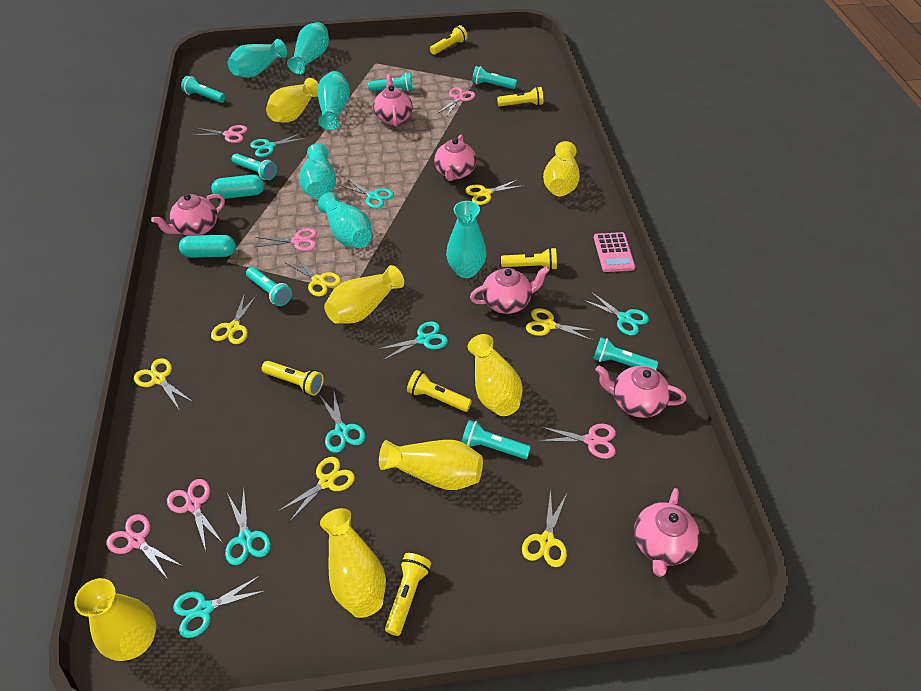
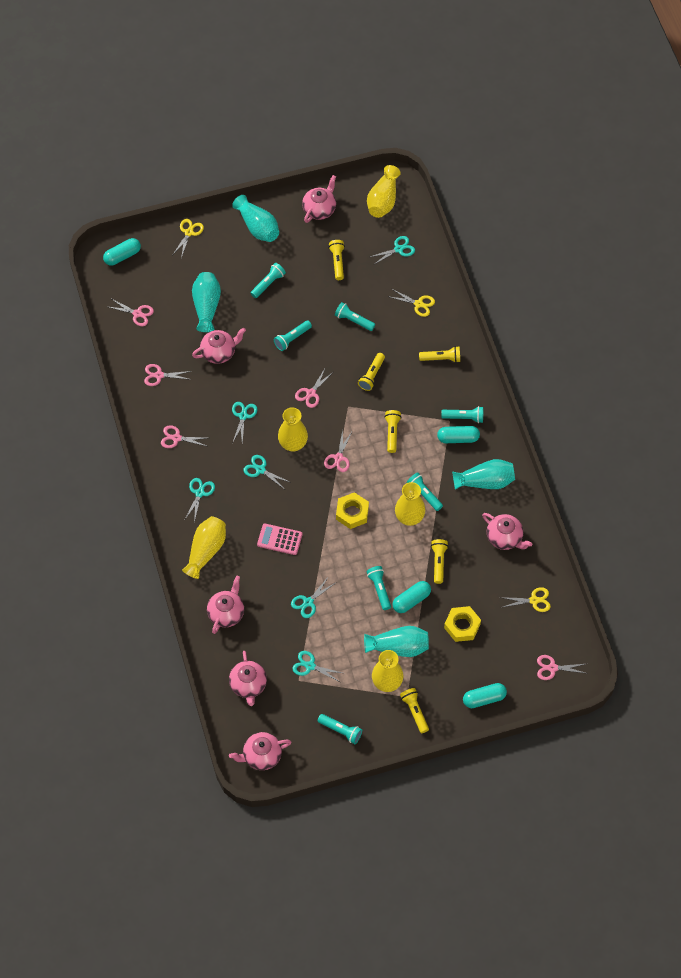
turquoise capsule: 2 -> 4
turquoise scissors: 7 -> 6
turquoise vase: 6 -> 4
yellow nut: 0 -> 2
yellow scissors: 7 -> 3
yellow vase: 7 -> 5

